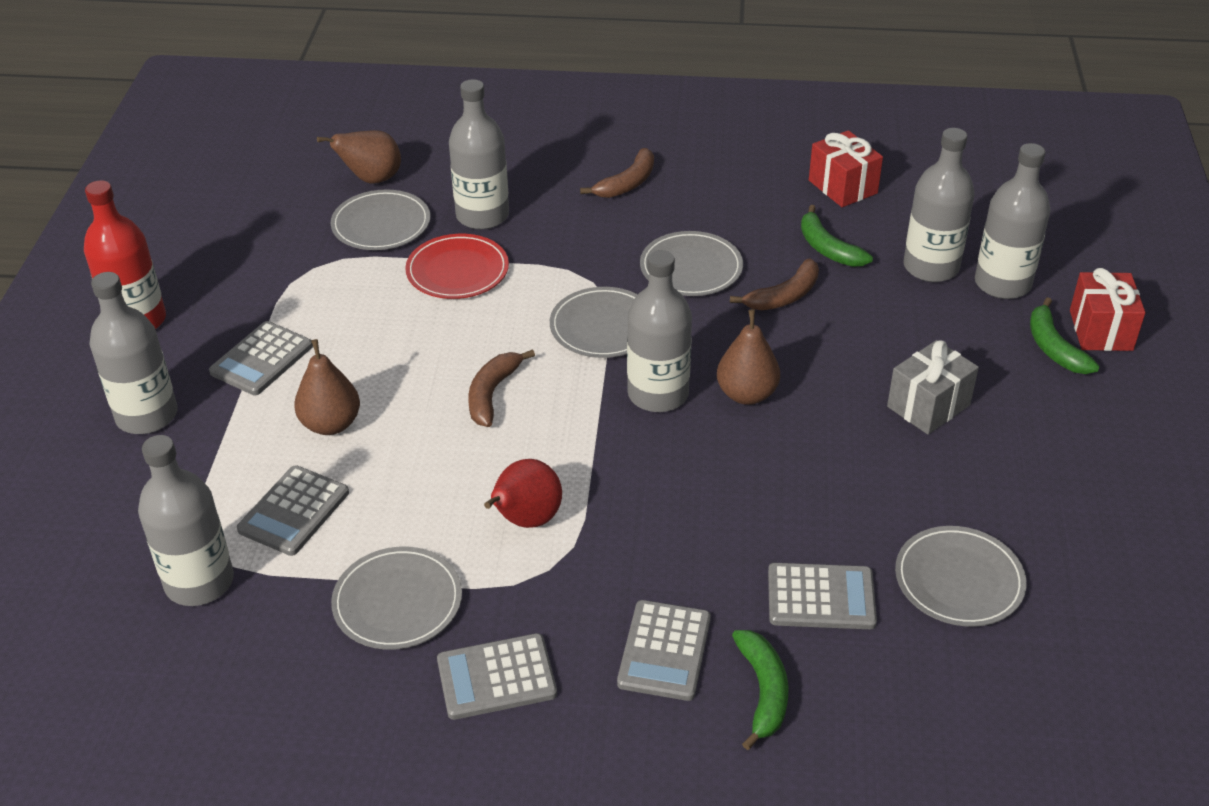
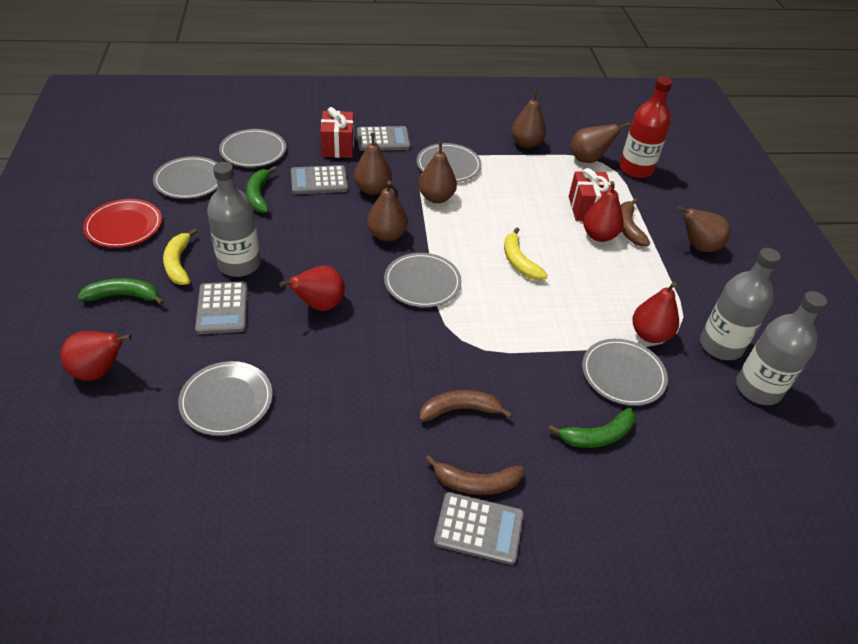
brown pear: 3 -> 6
grey bottle: 6 -> 3
grey calculator: 5 -> 4
grey gift: 1 -> 0
grey plate: 5 -> 6
red pear: 1 -> 4
yellow banana: 0 -> 2

